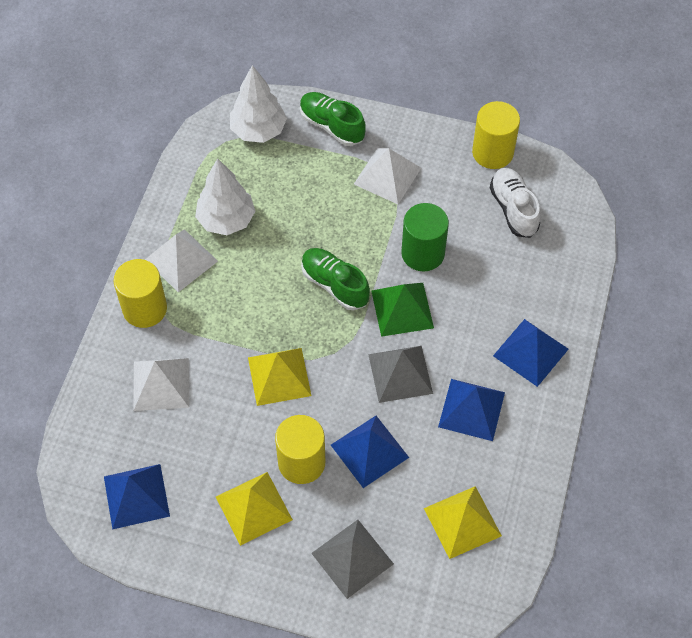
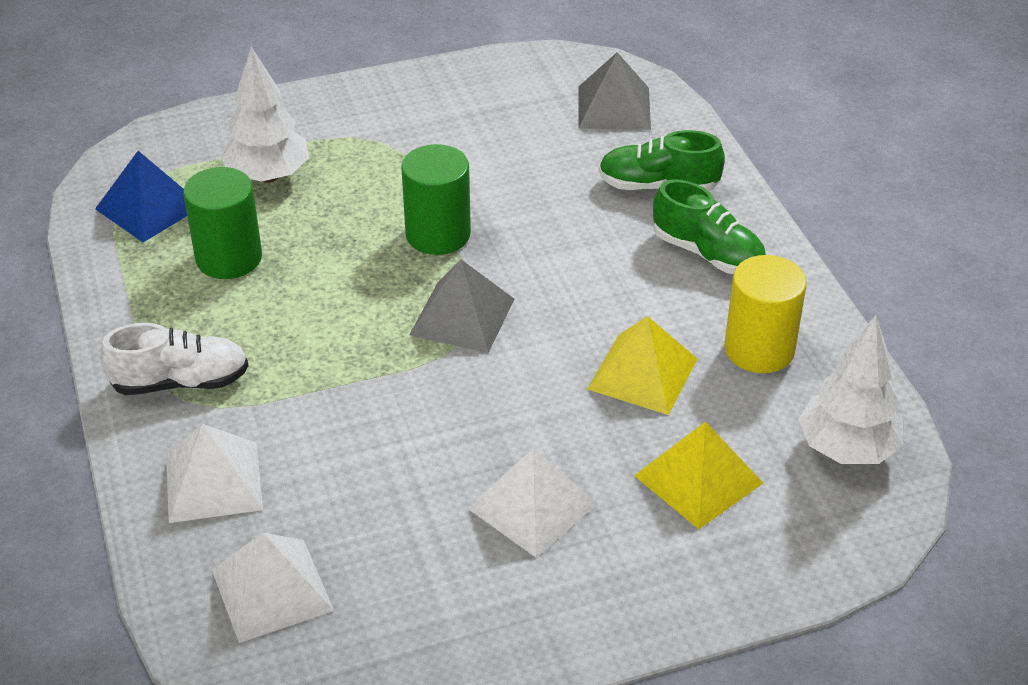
blue pyramid: 4 -> 1
green cylinder: 1 -> 2
green pyramid: 1 -> 0
yellow cylinder: 3 -> 1
yellow pyramid: 3 -> 2

